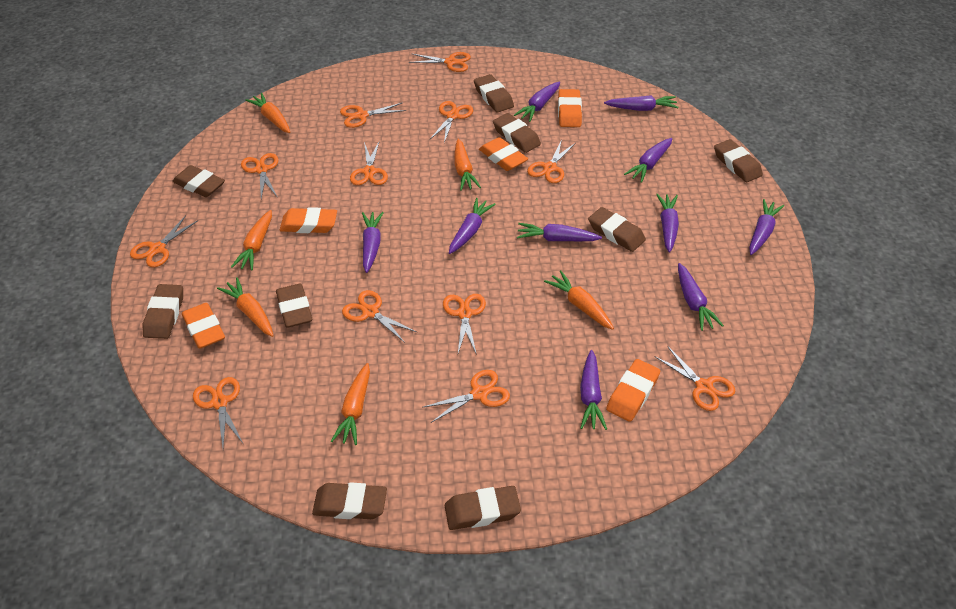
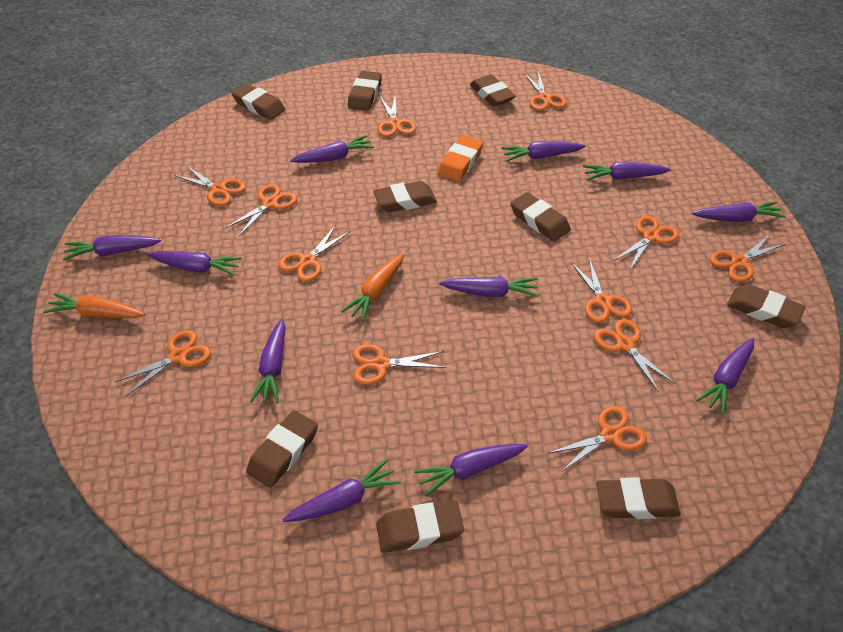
orange carrot: 6 -> 2
orange eraser: 5 -> 1
purple carrot: 10 -> 11

